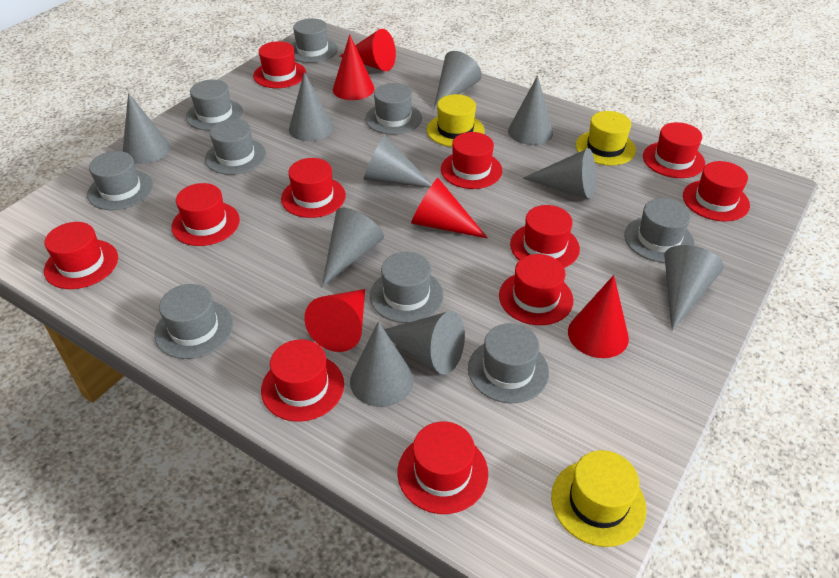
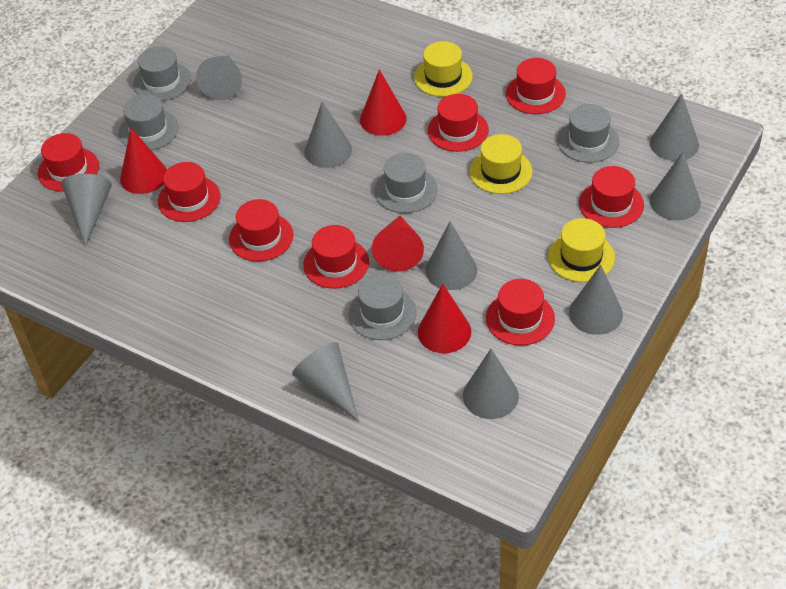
grey cone: 10 -> 9
grey hat: 9 -> 5
red cone: 5 -> 4
red hat: 11 -> 8

